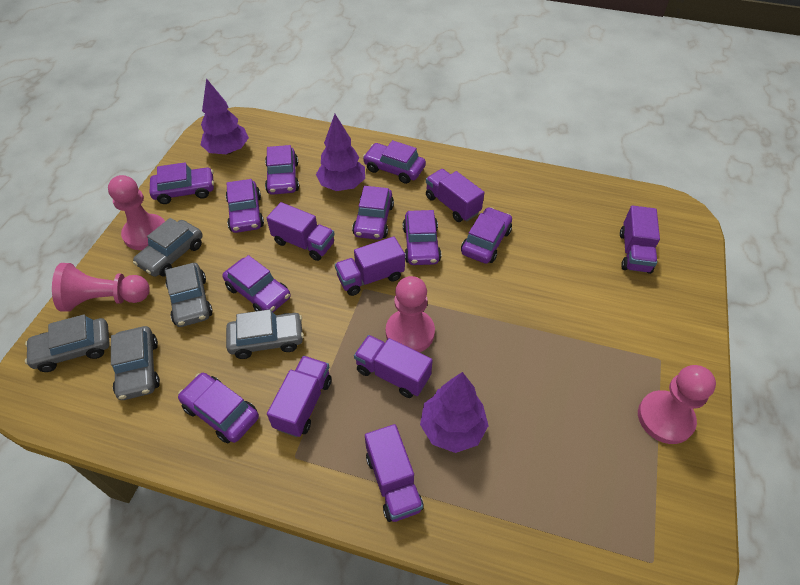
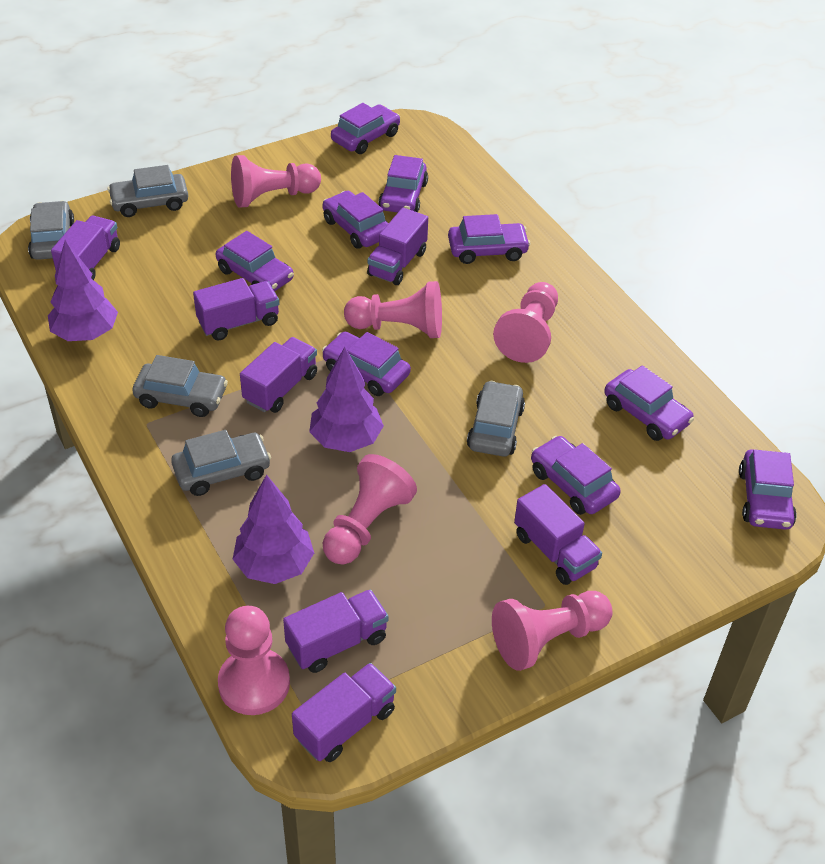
pink pawn: 4 -> 6

